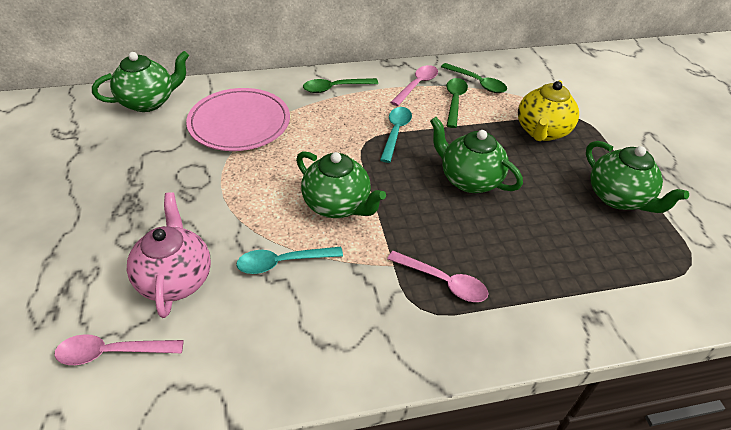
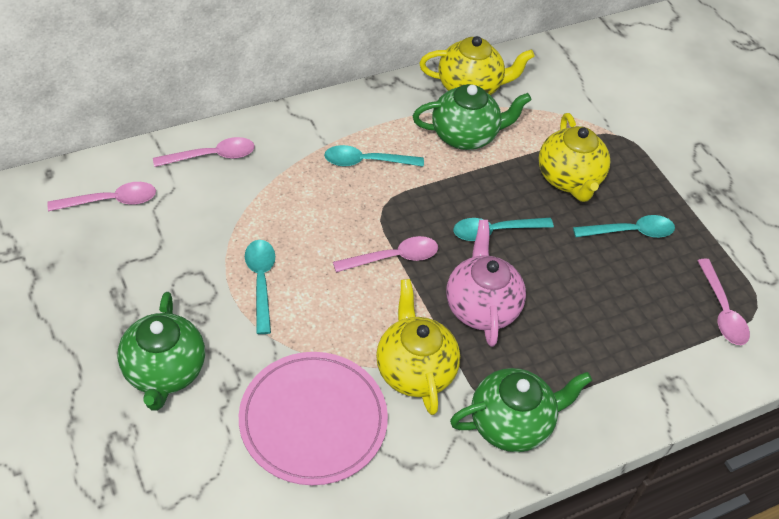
green spoon: 3 -> 0
green teapot: 4 -> 3
pink spoon: 3 -> 4
turquoise spoon: 2 -> 4
yellow teapot: 1 -> 3

